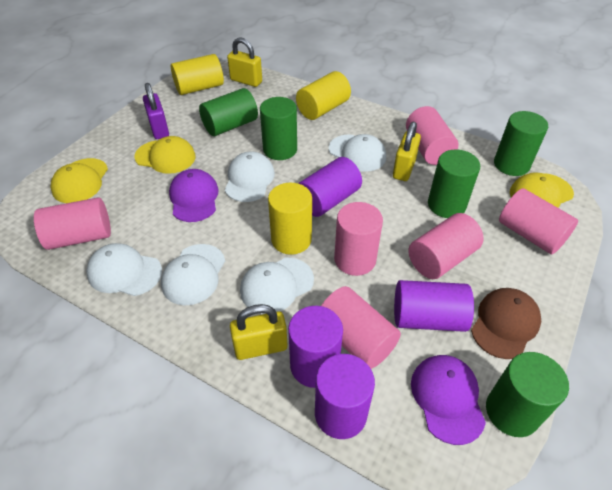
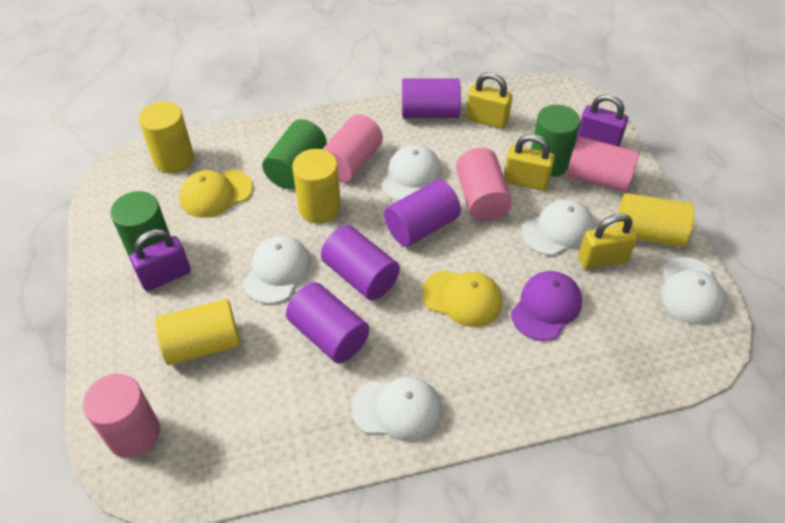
brown cap: 1 -> 0
green cylinder: 5 -> 3
pink cylinder: 6 -> 4
purple cap: 2 -> 1
purple padlock: 1 -> 2
yellow cap: 3 -> 2
yellow cylinder: 3 -> 4

